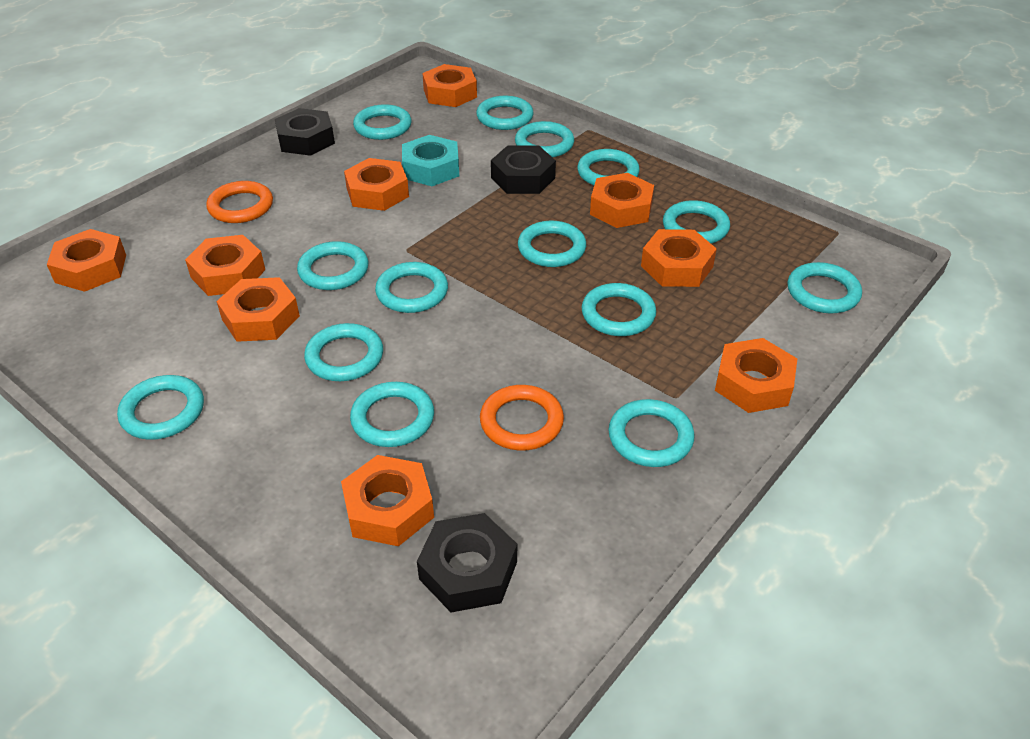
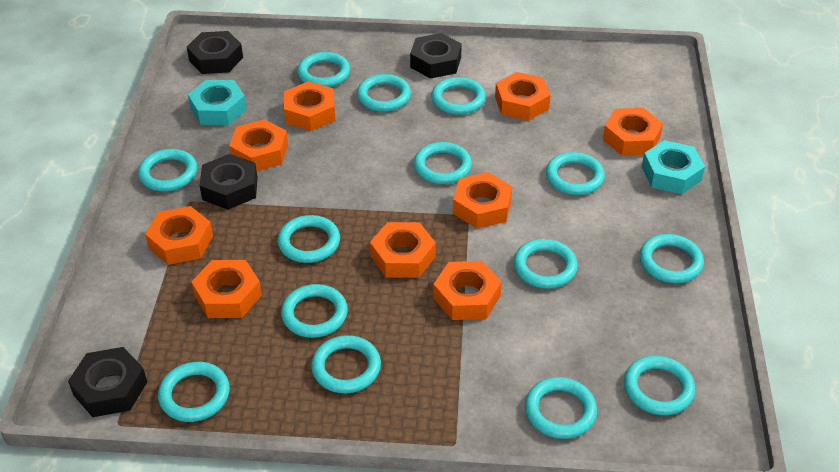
black nut: 3 -> 4
orange ring: 2 -> 0
turquoise nut: 1 -> 2

